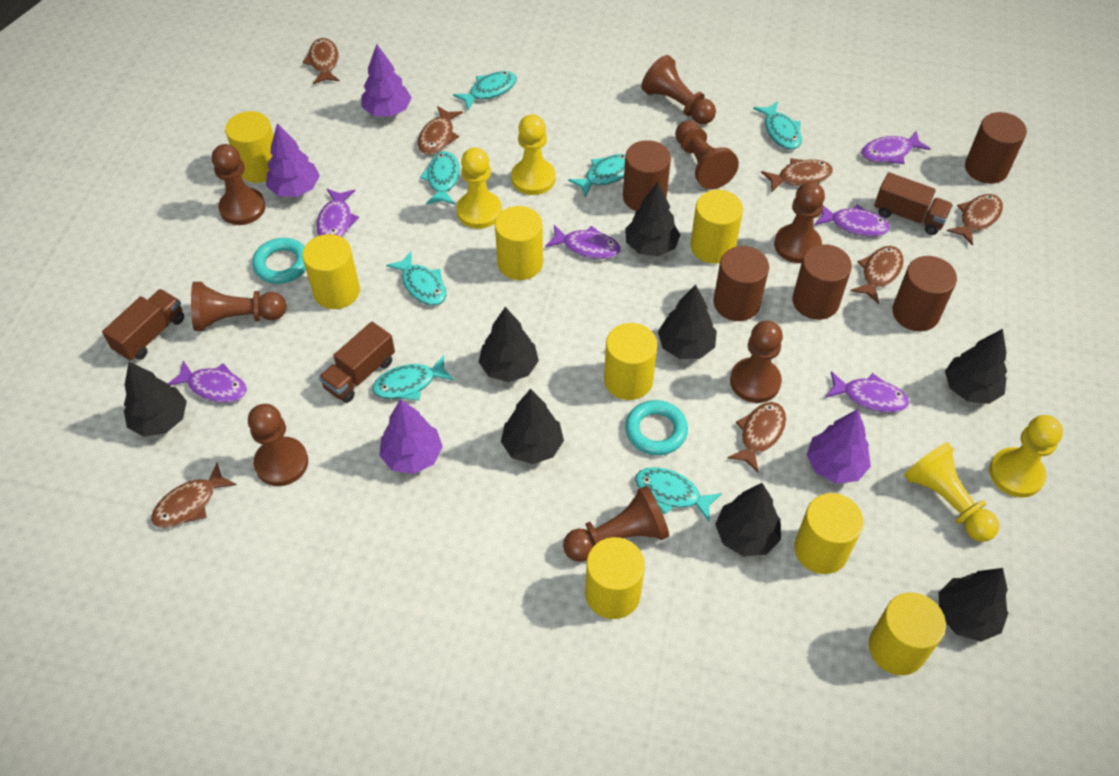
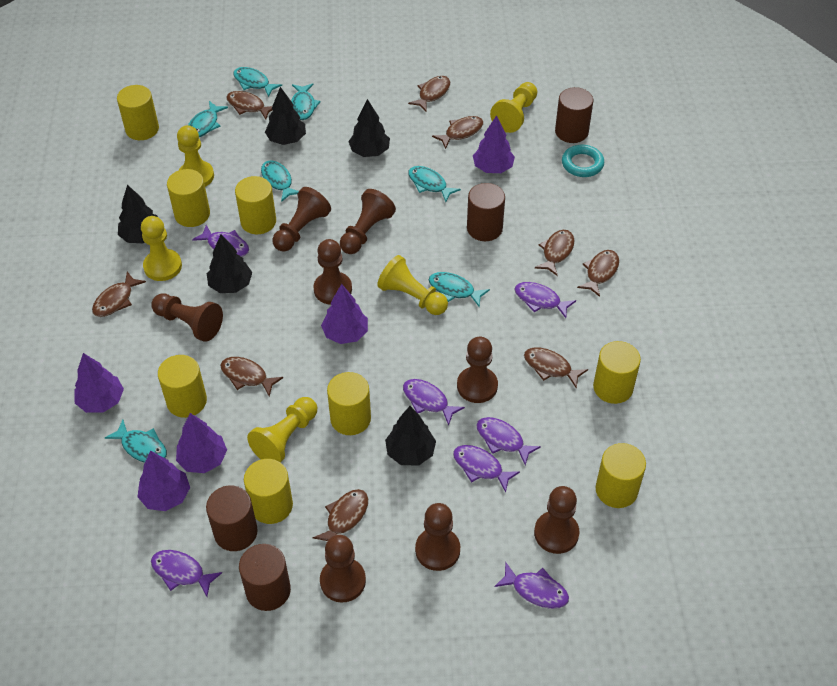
black tree: 8 -> 5
brown cylinder: 5 -> 4
brown fish: 7 -> 9
brown truck: 3 -> 0
purple fish: 6 -> 7
purple tree: 4 -> 5
turquoise ring: 2 -> 1
yellow pawn: 4 -> 5

